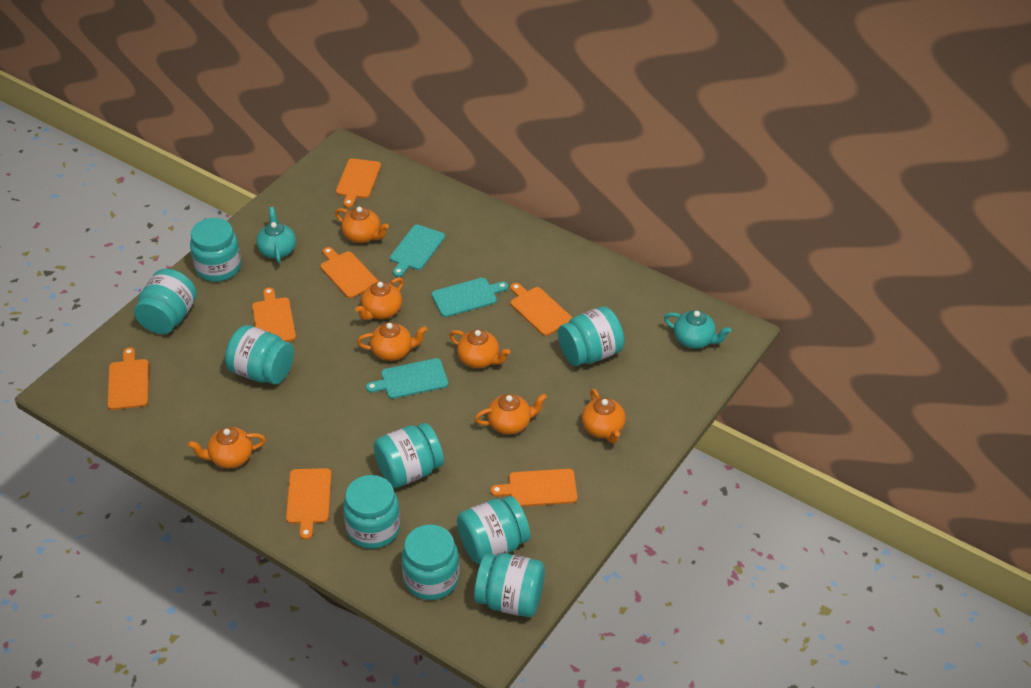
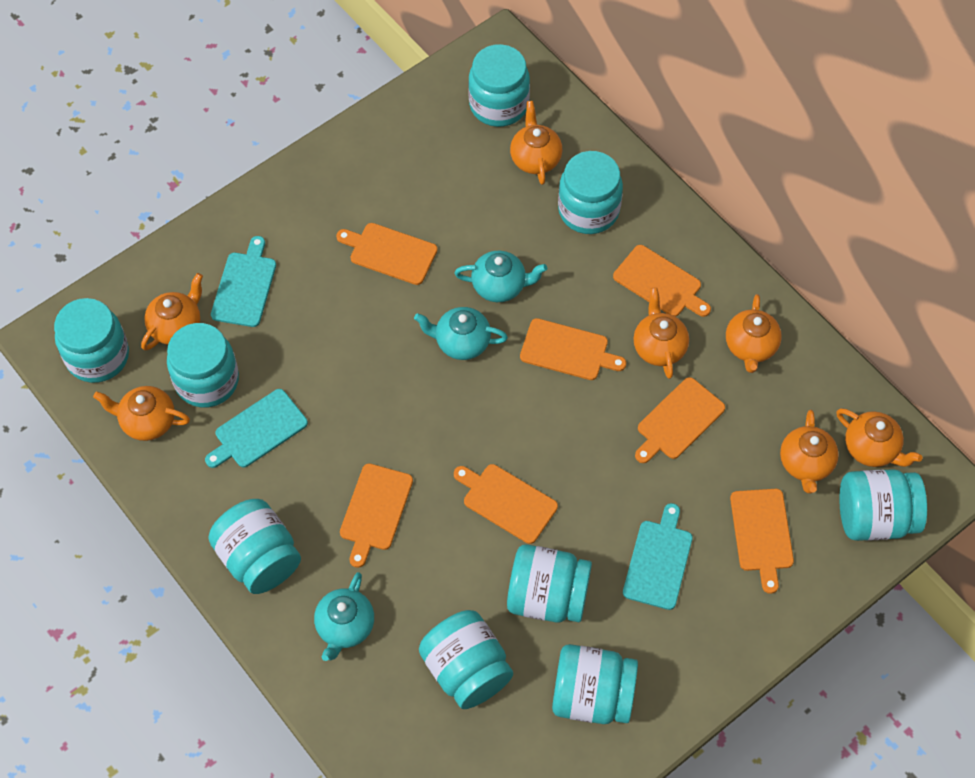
turquoise teapot: 2 -> 3

